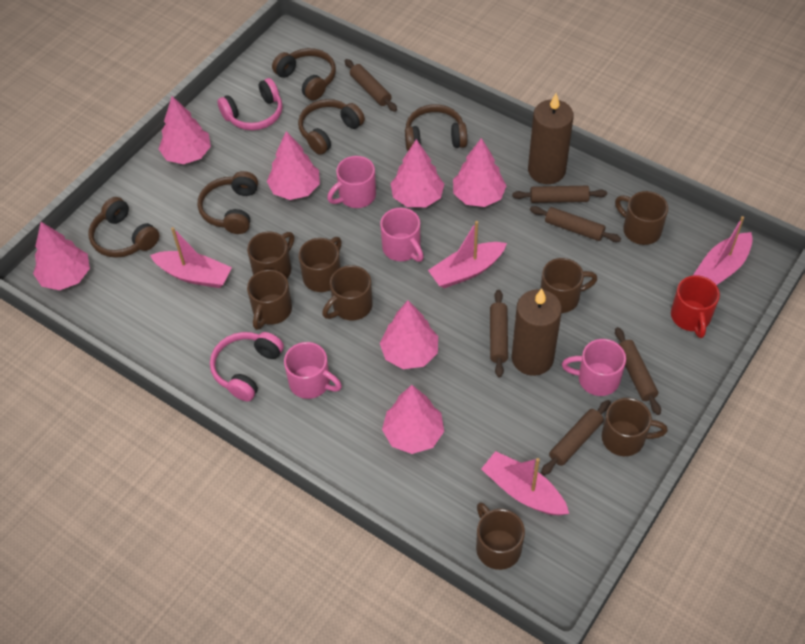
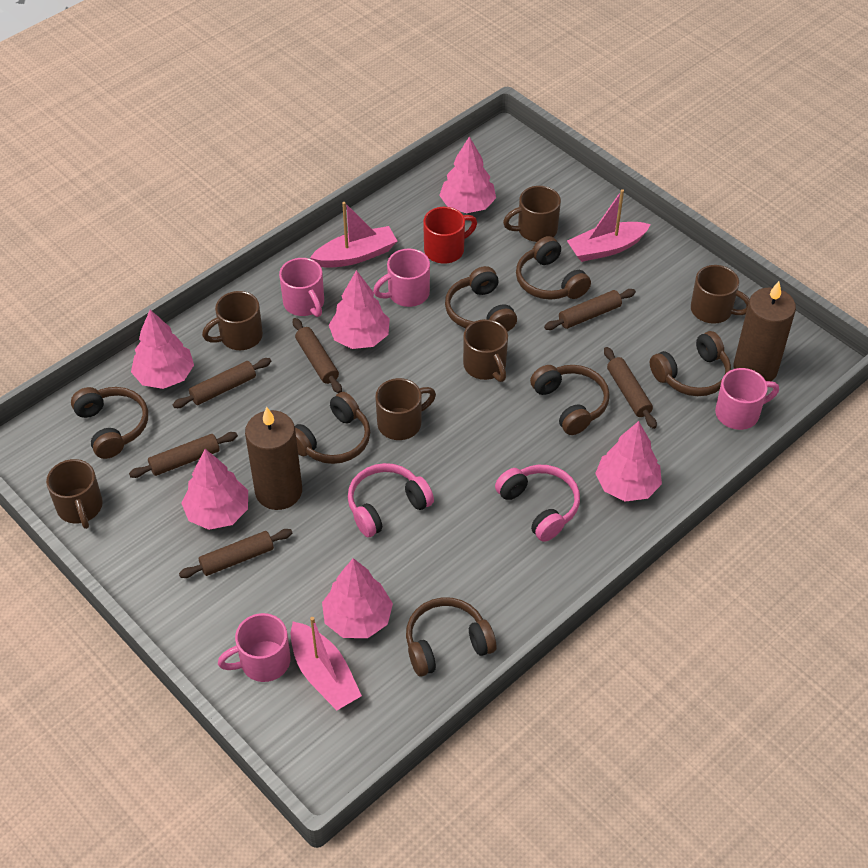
brown headphones: 5 -> 7
brown mug: 8 -> 6
pink boat: 4 -> 3
pink tree: 7 -> 6

